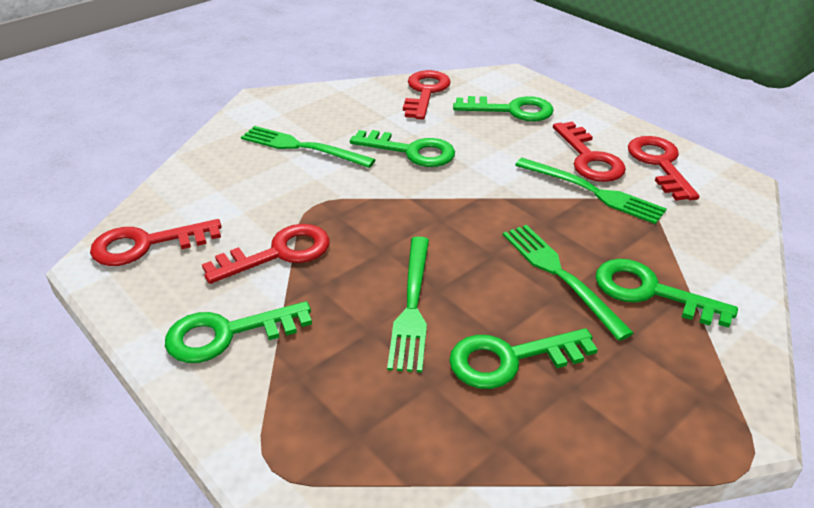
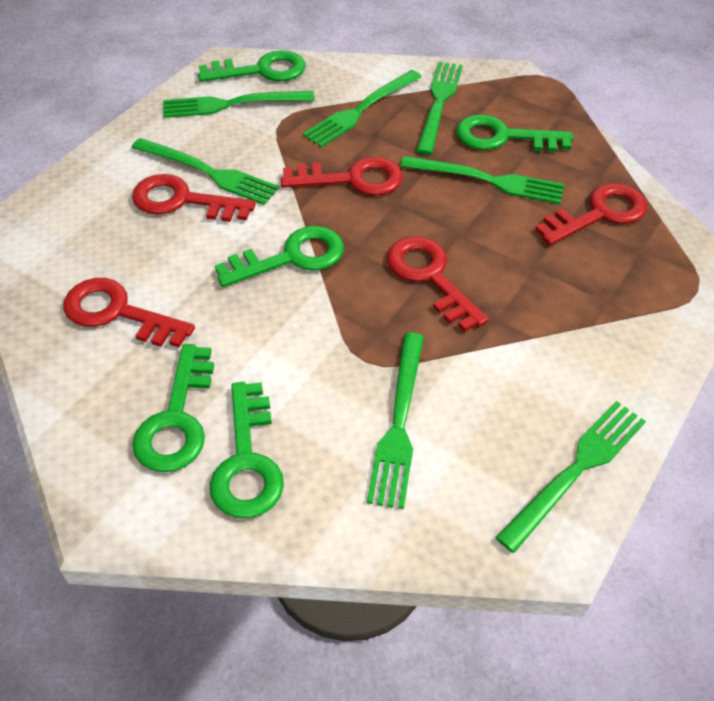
green fork: 4 -> 7

